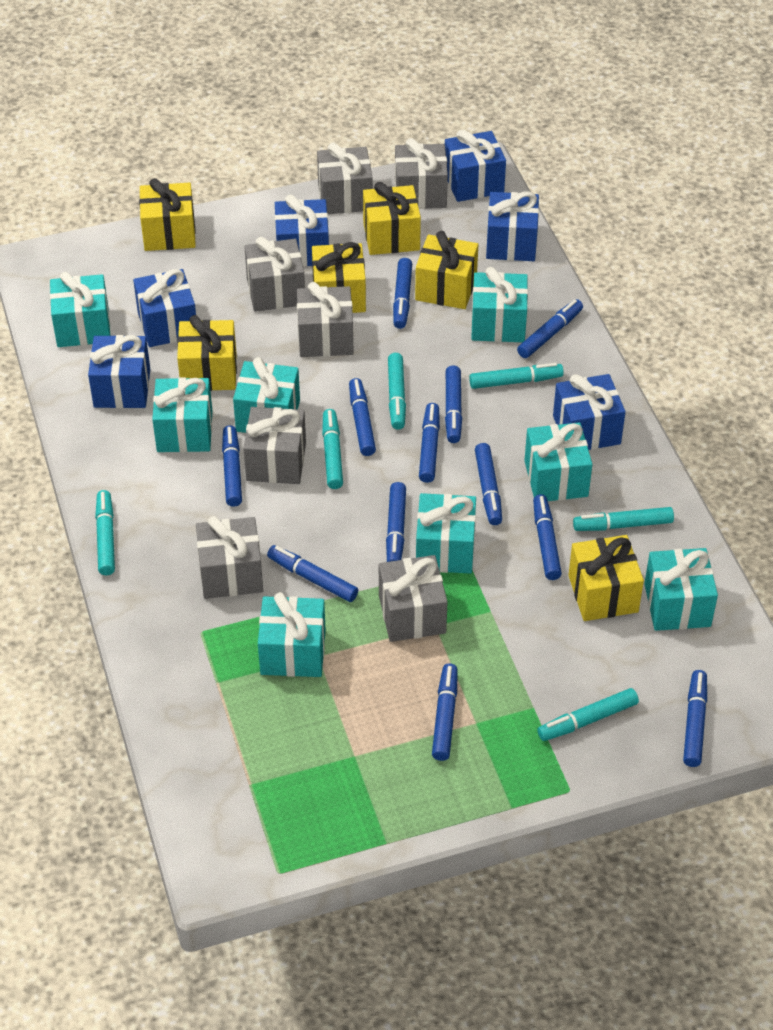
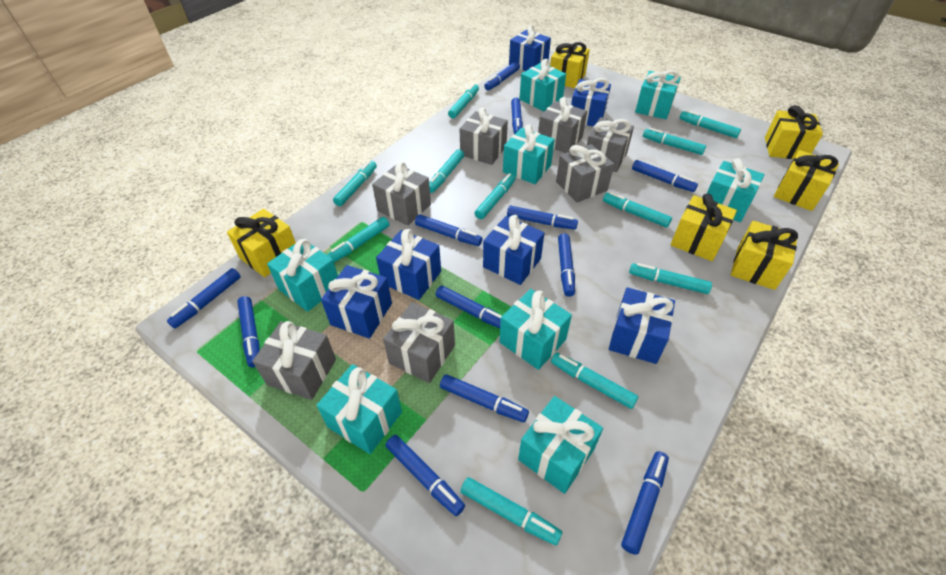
turquoise marker: 6 -> 11

